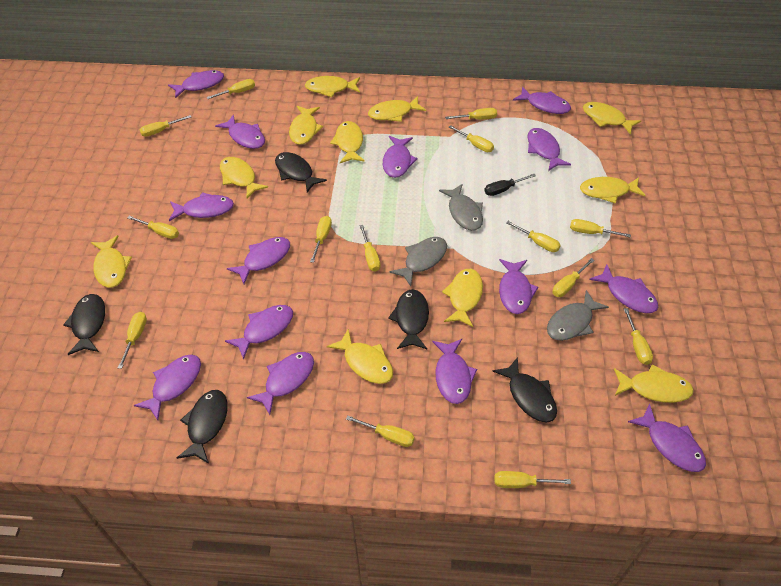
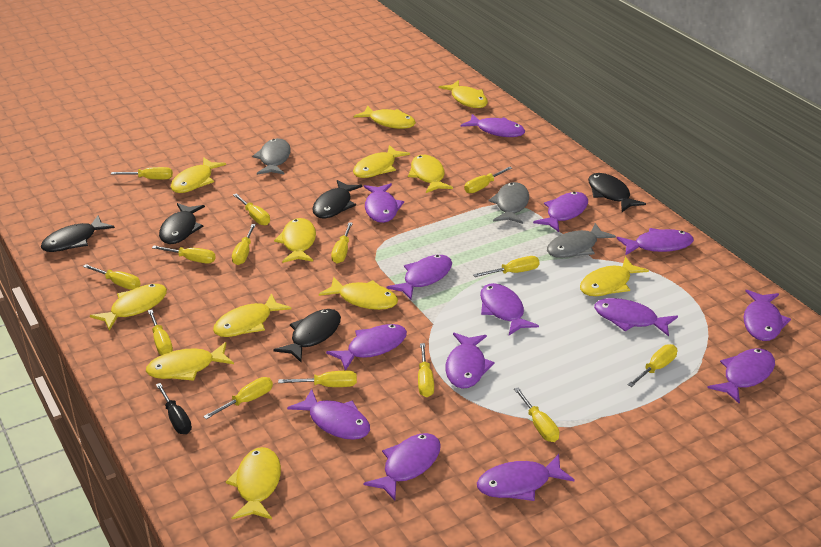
yellow fish: 11 -> 12

